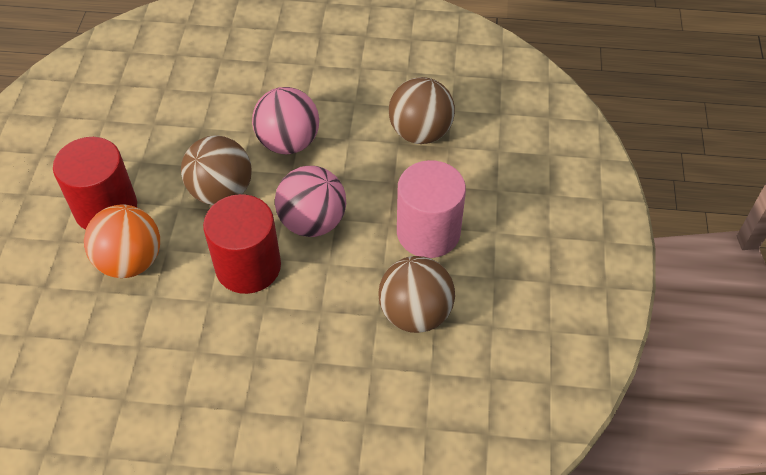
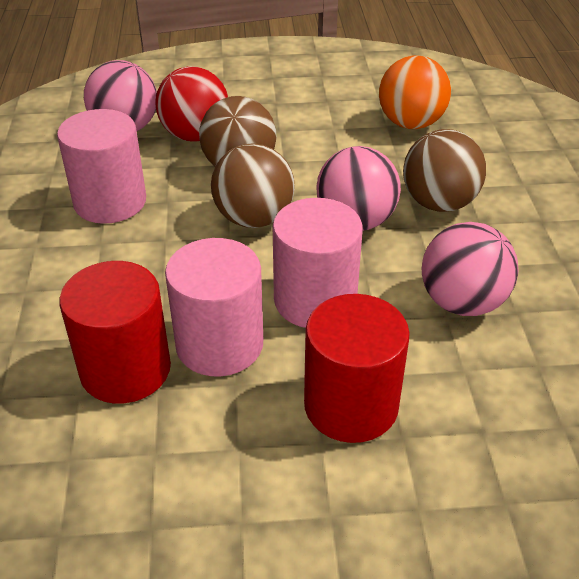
pink ball: 2 -> 3
pink cylinder: 1 -> 3
red ball: 0 -> 1

